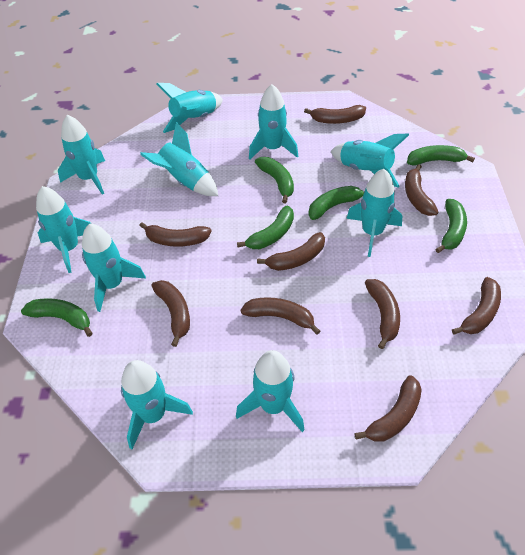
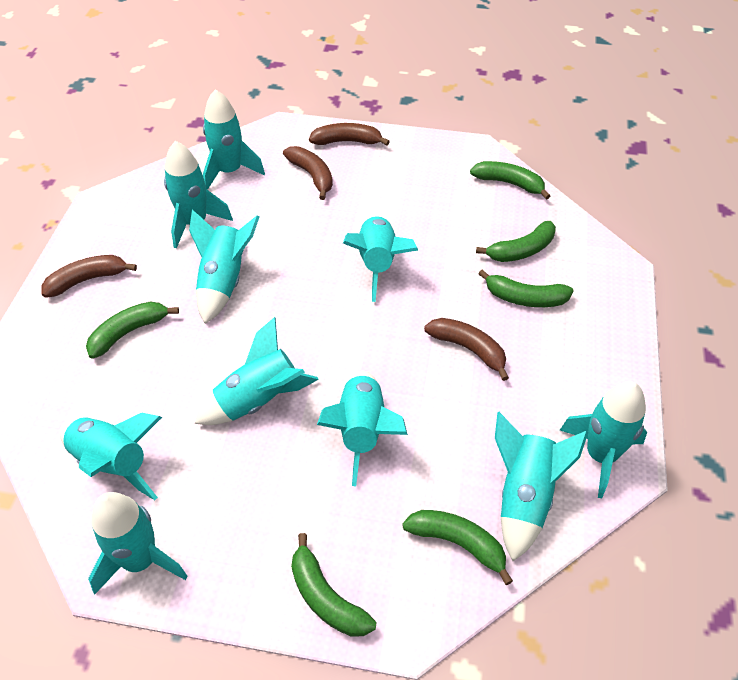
brown banana: 9 -> 4

